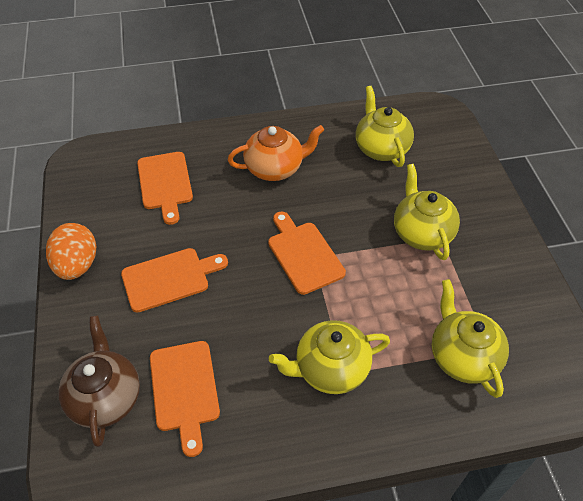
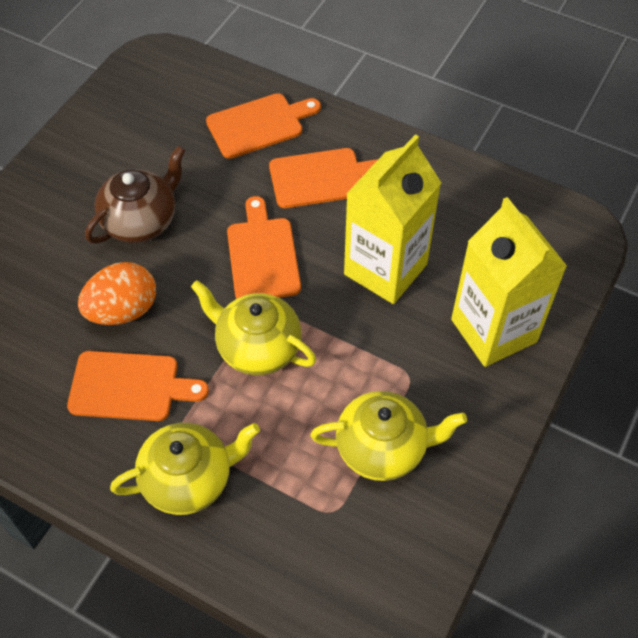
orange teapot: 1 -> 0
yellow carton: 0 -> 2
yellow teapot: 4 -> 3

